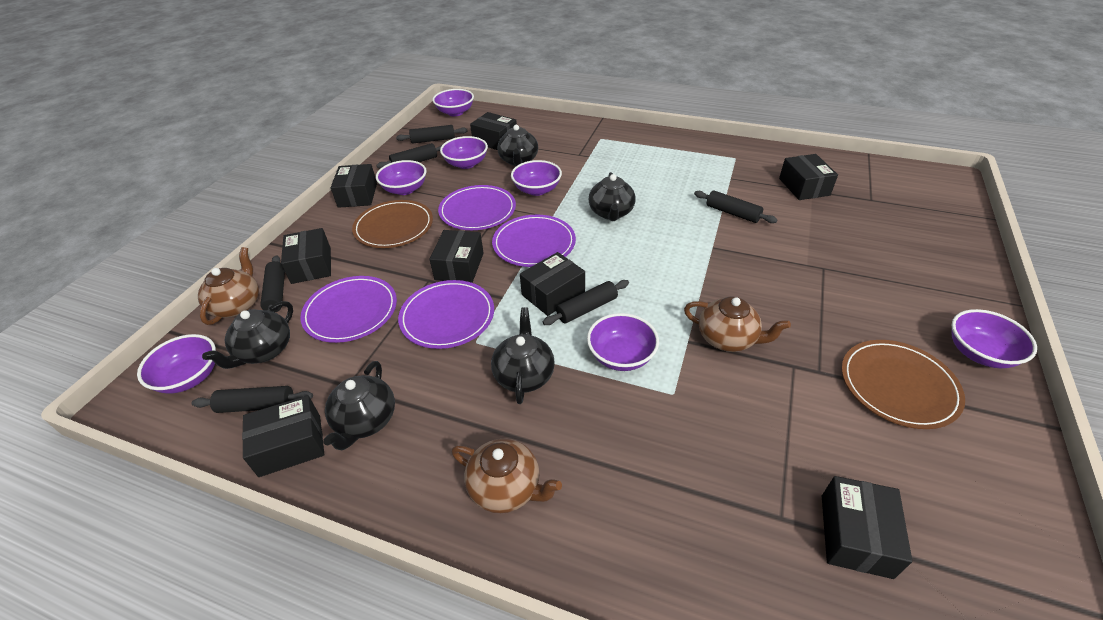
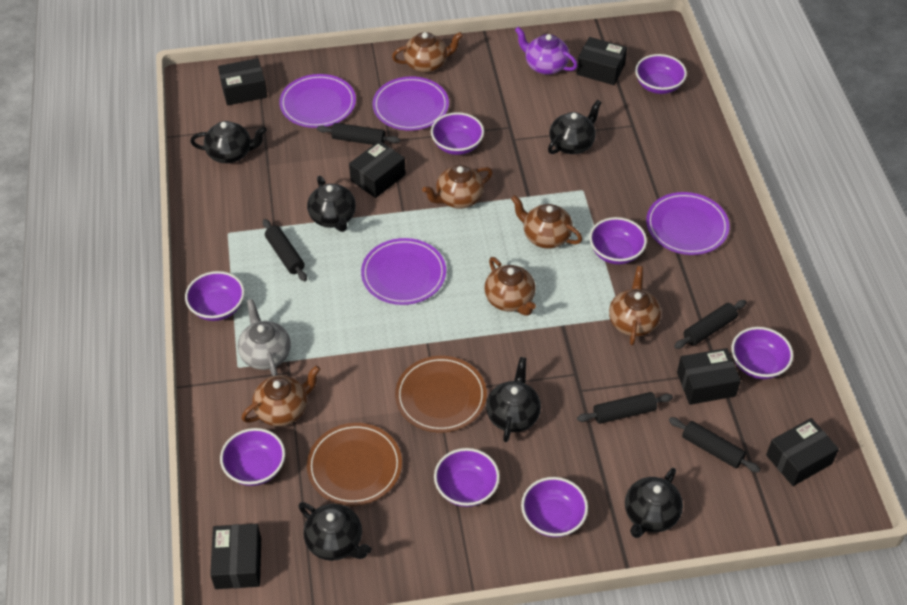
black box: 8 -> 6
black rolling pin: 6 -> 5
black teapot: 5 -> 6
brown teapot: 3 -> 6
grey teapot: 0 -> 1
purple bowl: 7 -> 8
purple teapot: 0 -> 1

